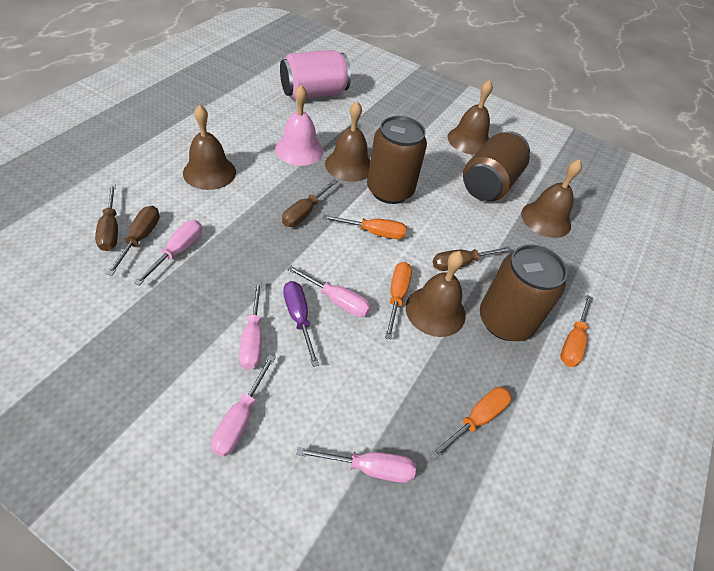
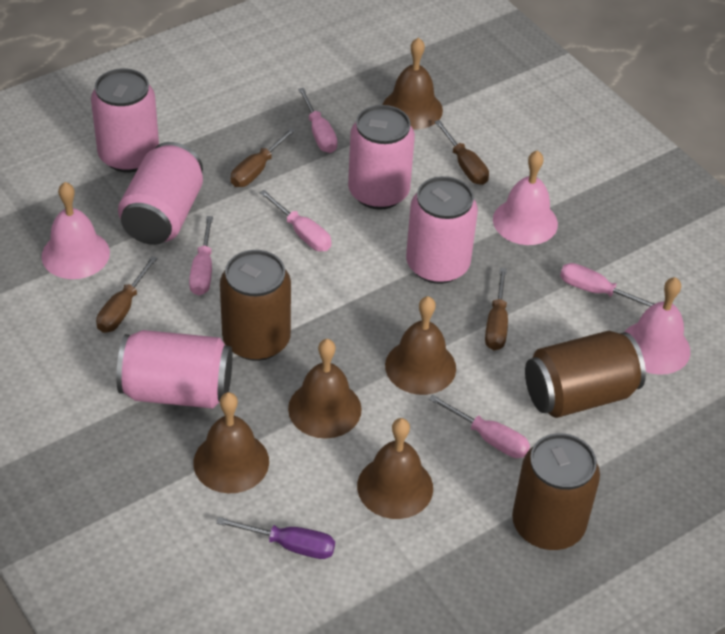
orange screwdriver: 4 -> 0
pink bell: 1 -> 3
pink can: 1 -> 5

